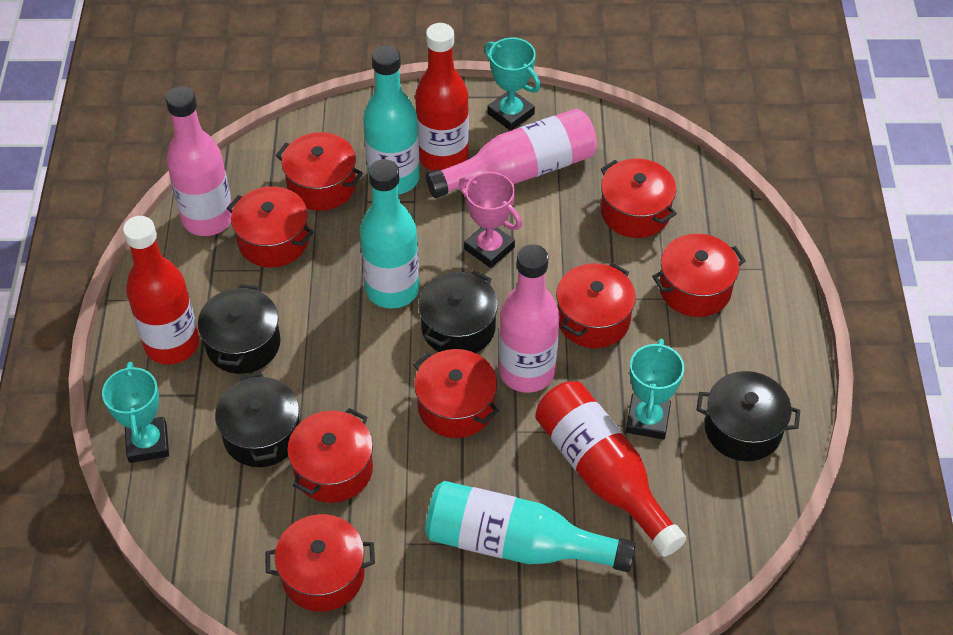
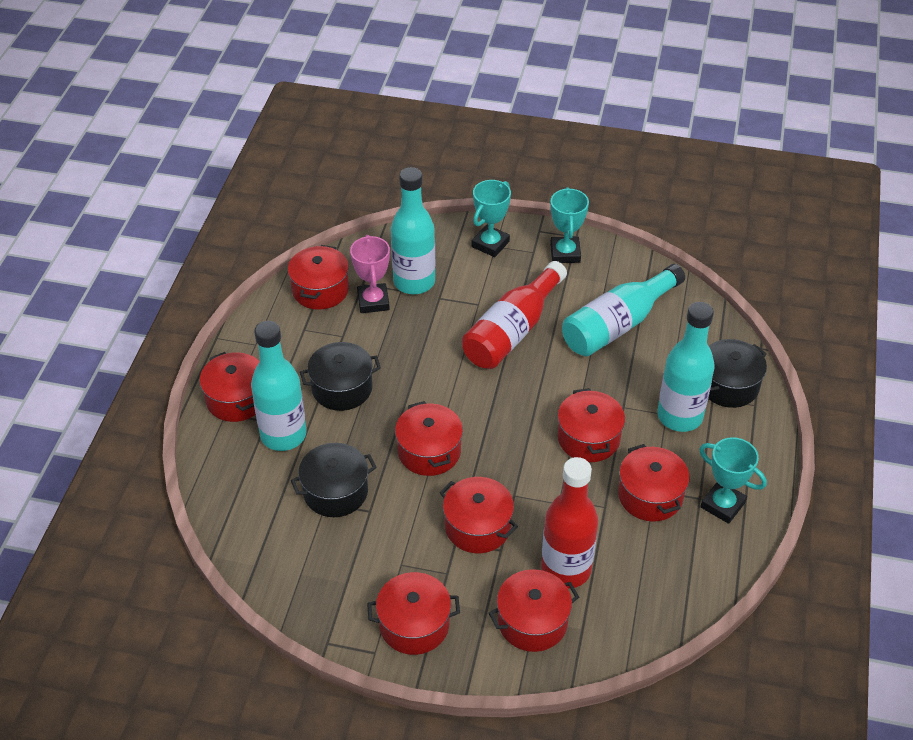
black pot: 4 -> 3
pink bottle: 3 -> 0
red bottle: 3 -> 2
turquoise bottle: 3 -> 4

